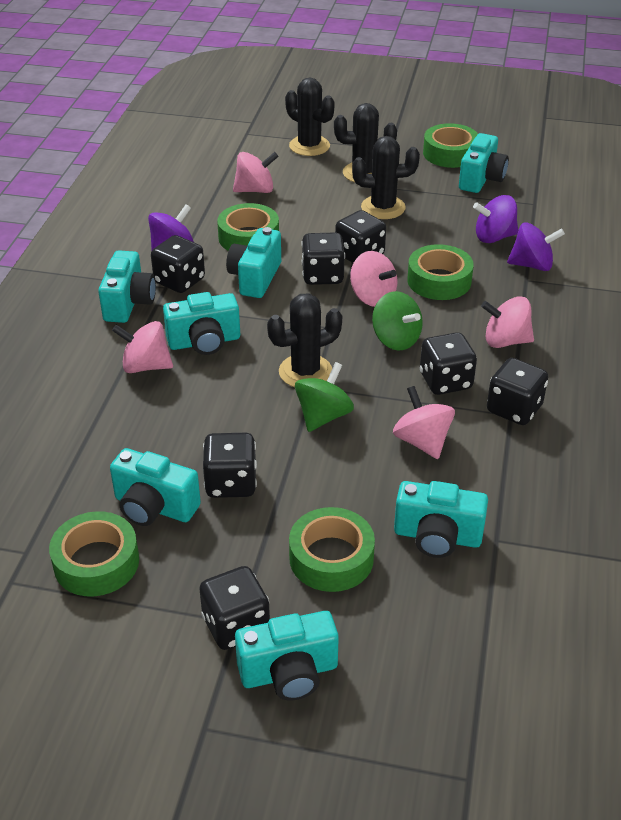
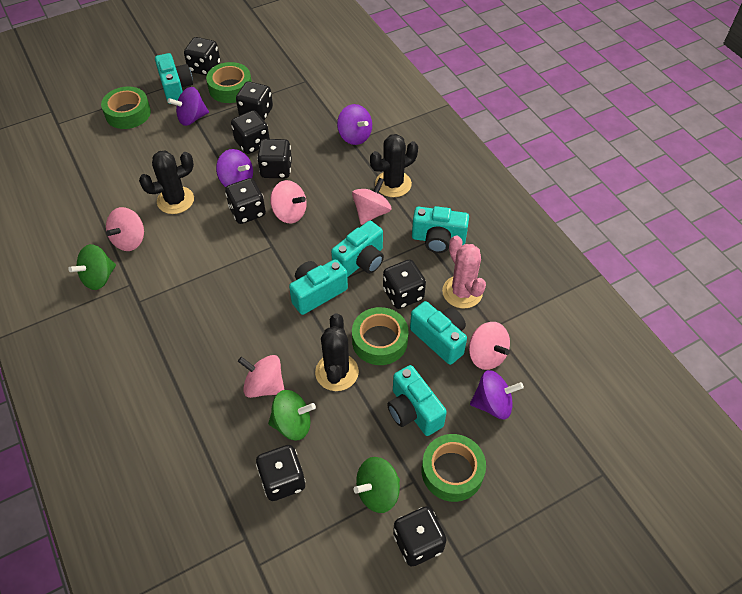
black cactus: 4 -> 3
black dice: 7 -> 8
green spinning top: 2 -> 3
green tape: 5 -> 4
pink cactus: 0 -> 1
purple spinning top: 3 -> 4
turquoise camera: 7 -> 6

